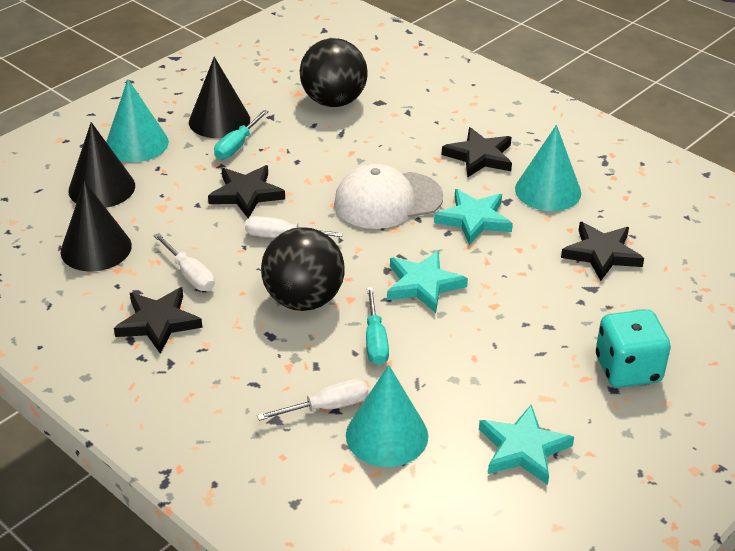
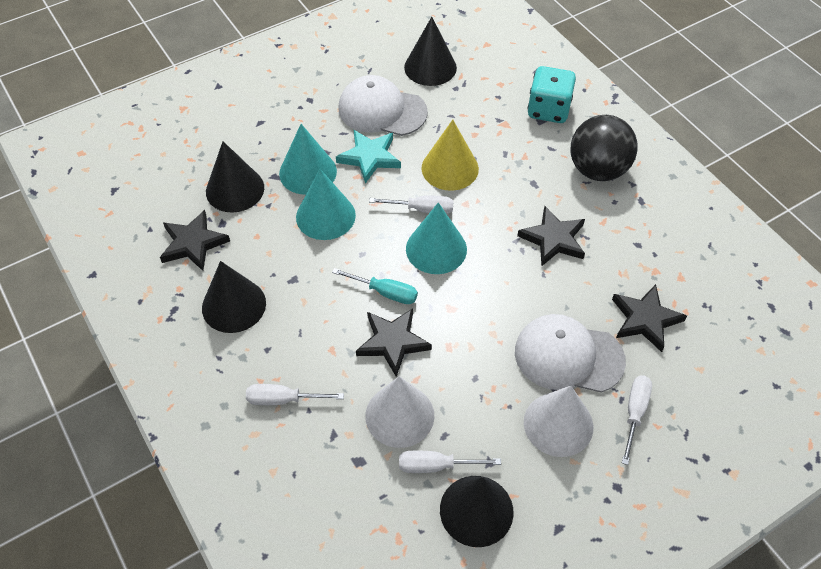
black ball: 2 -> 1
black cone: 3 -> 4
turquoise screwdriver: 2 -> 1
turquoise star: 3 -> 1
white cap: 1 -> 2
white cone: 0 -> 2
white screwdriver: 3 -> 4
yellow cone: 0 -> 1

